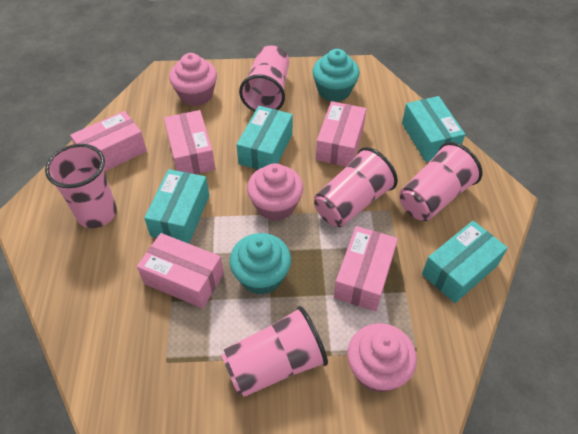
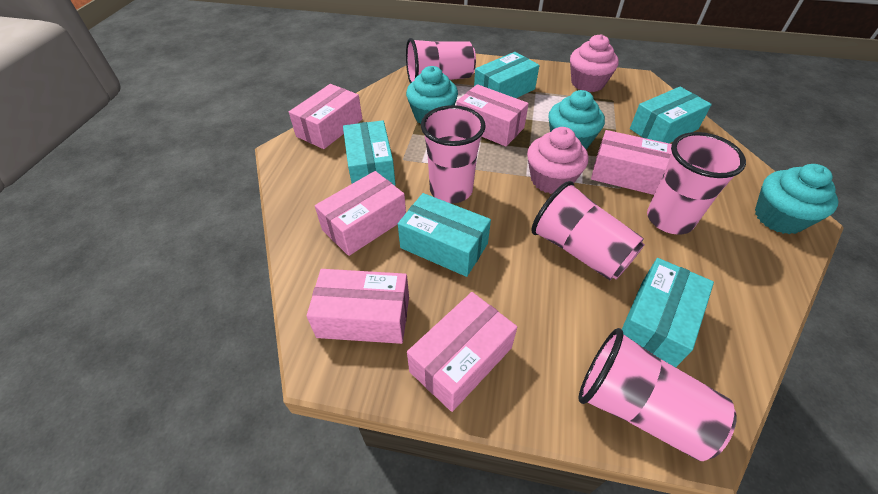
pink box: 5 -> 6
pink cupcake: 3 -> 2
turquoise box: 4 -> 5
turquoise cupcake: 2 -> 3

